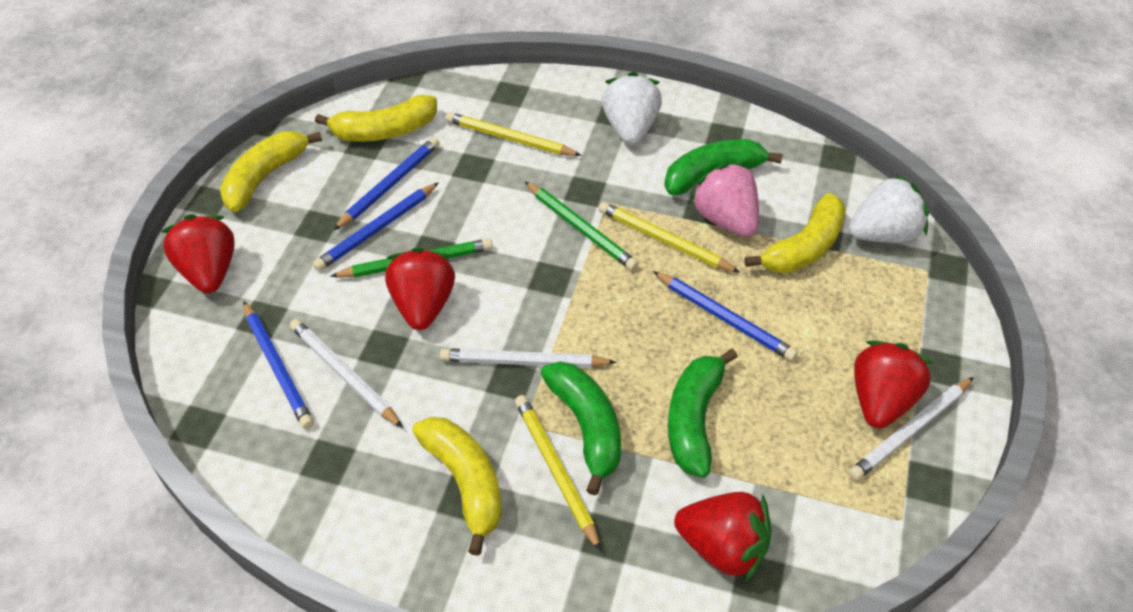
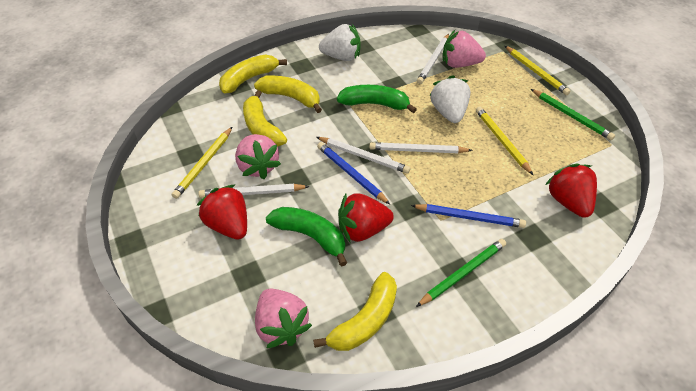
blue pencil: 4 -> 2
green banana: 3 -> 2
pink strawberry: 1 -> 3
red strawberry: 4 -> 3
white pencil: 3 -> 4

